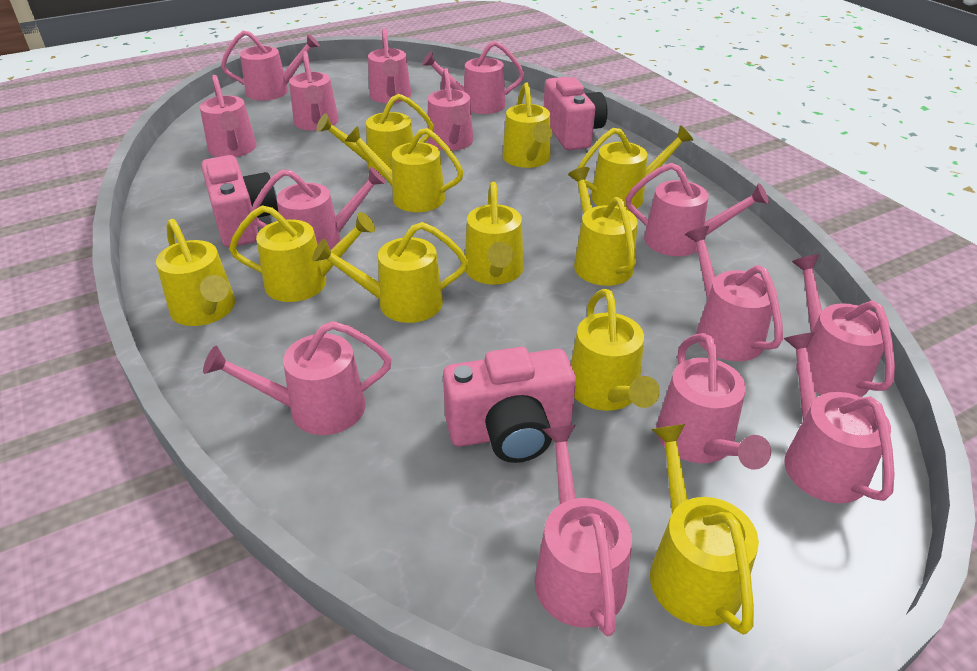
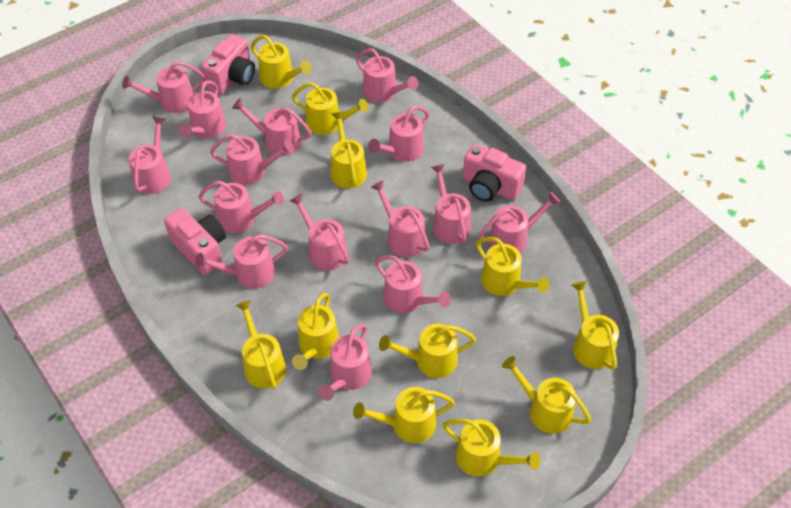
pink watering can: 14 -> 15

